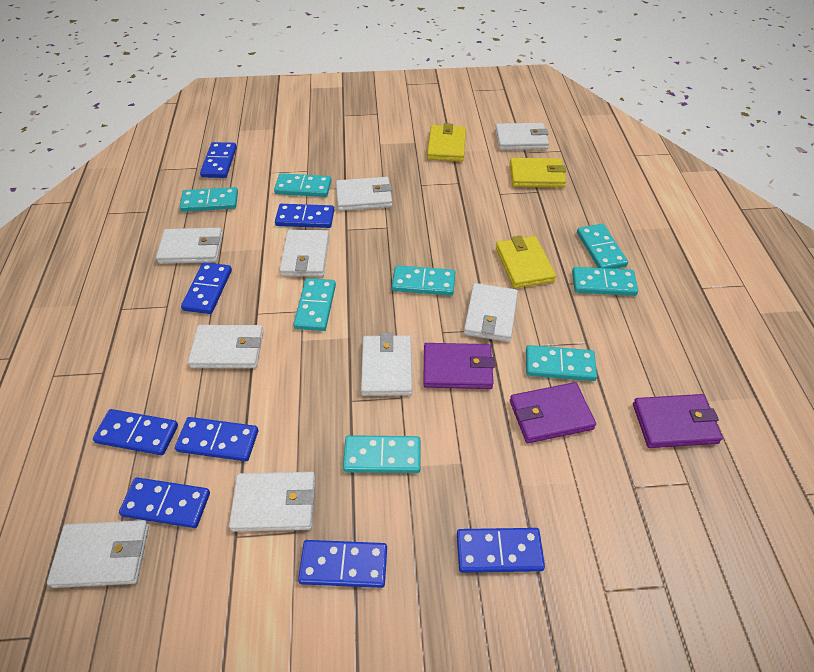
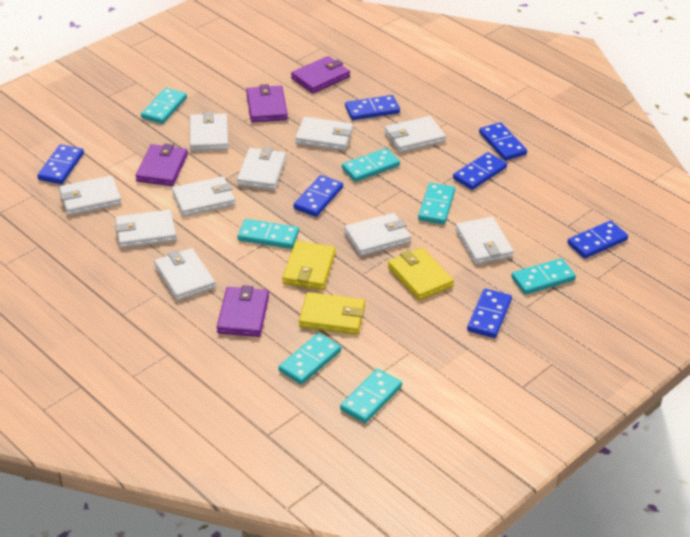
blue domino: 8 -> 7
purple wallet: 3 -> 4
turquoise domino: 8 -> 7
white wallet: 9 -> 10

